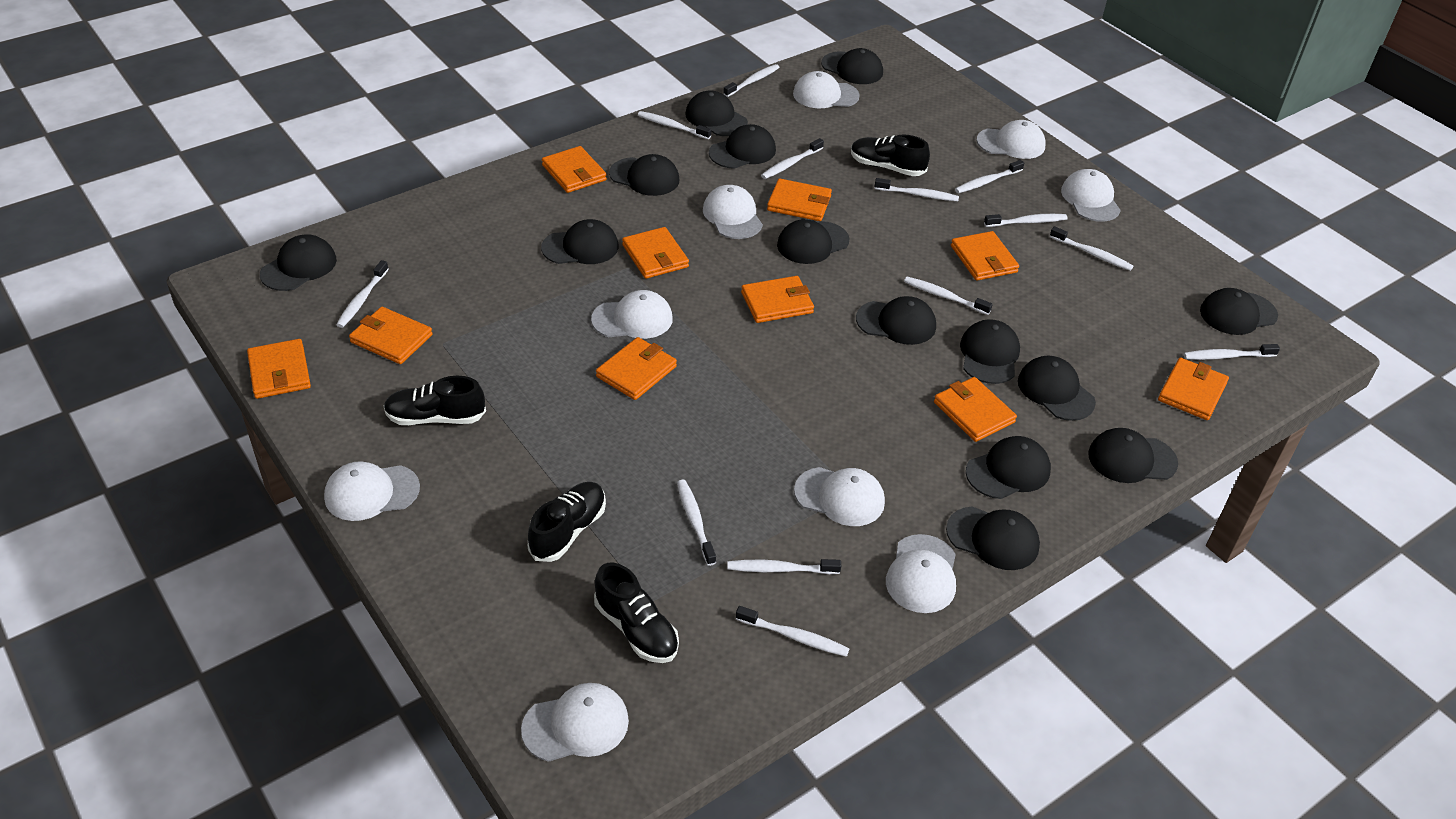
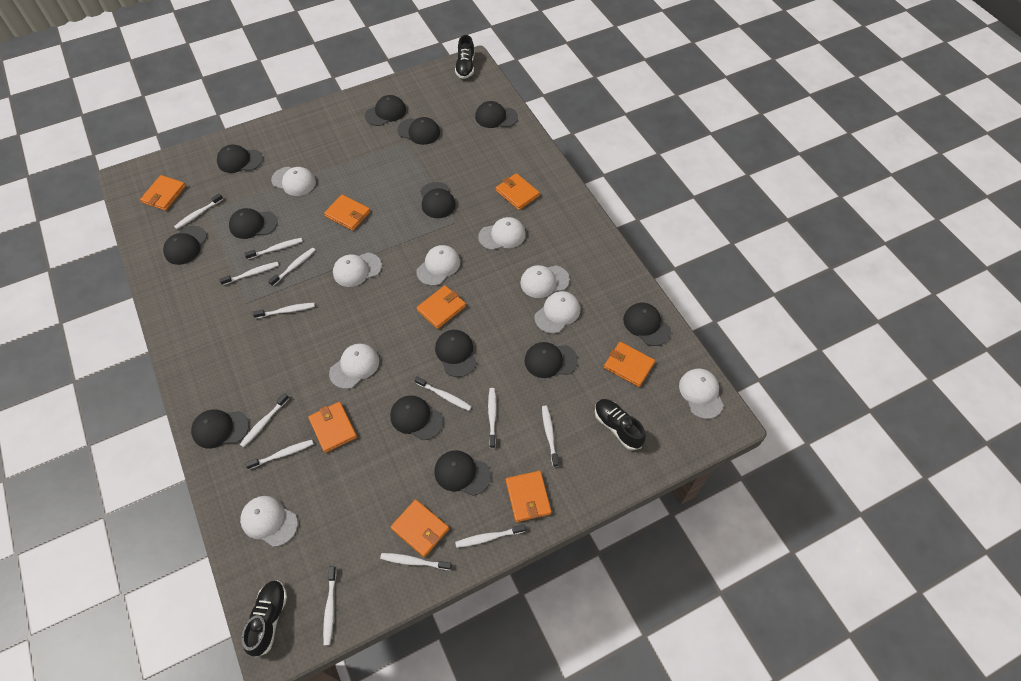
black cap: 14 -> 13
black shoe: 4 -> 3
orange wallet: 10 -> 8

